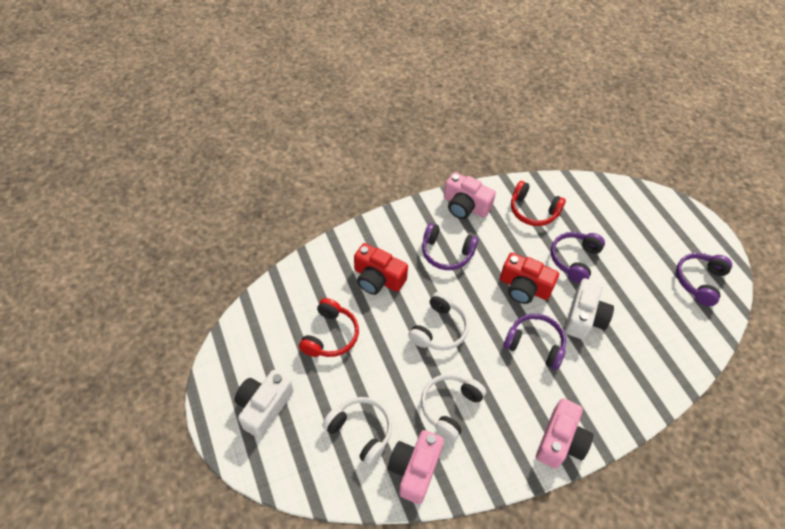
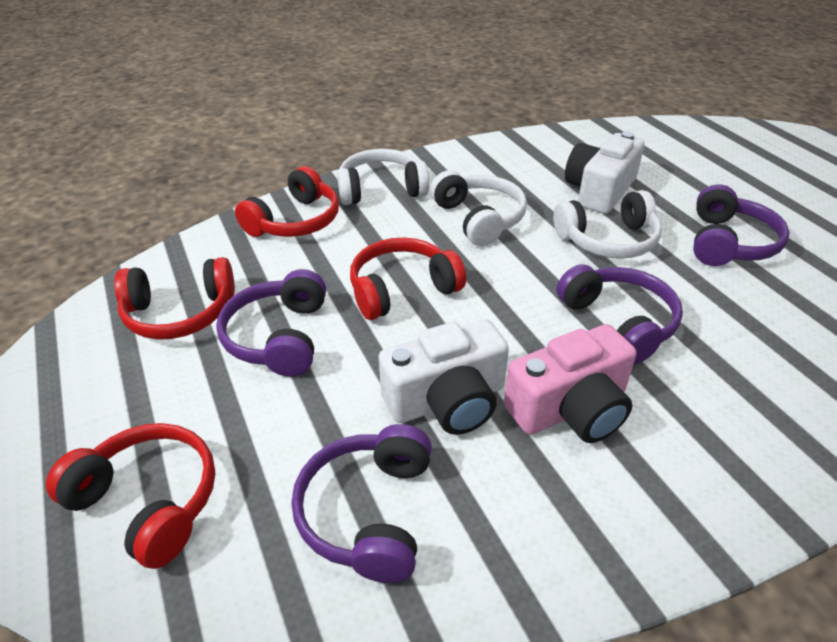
pink camera: 3 -> 1
red camera: 2 -> 0
red headphones: 2 -> 4

